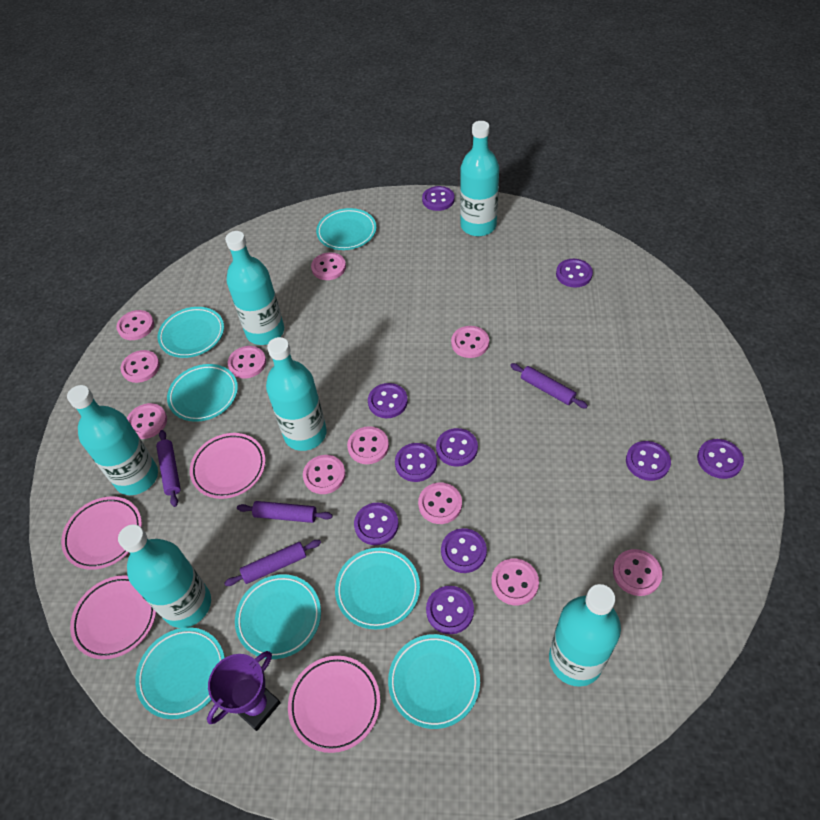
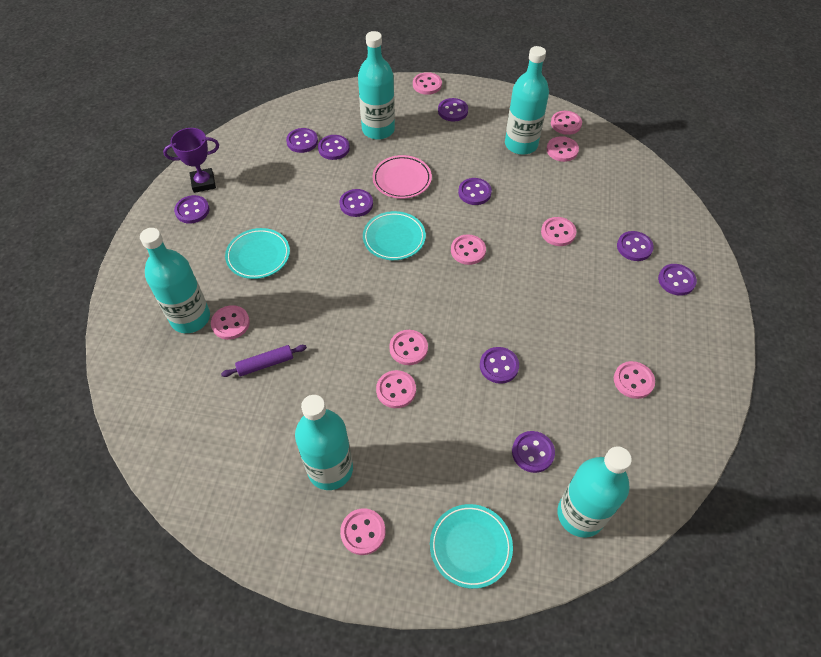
pink button: 11 -> 10
pink plate: 4 -> 1
purple rolling pin: 4 -> 1
turquoise bottle: 6 -> 5
turquoise plate: 7 -> 3

